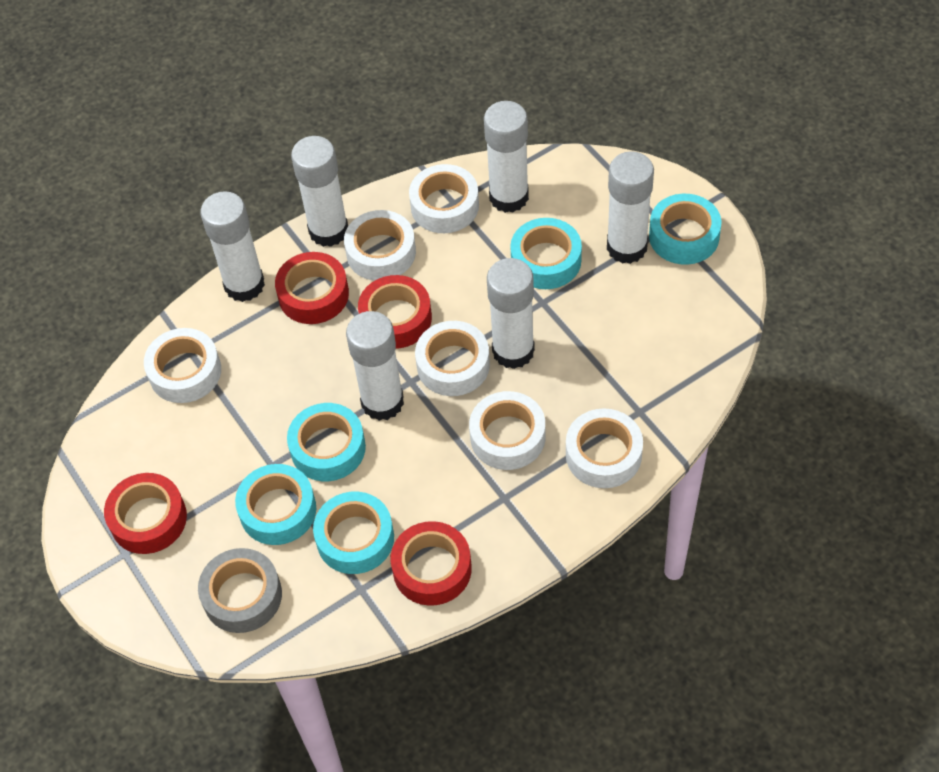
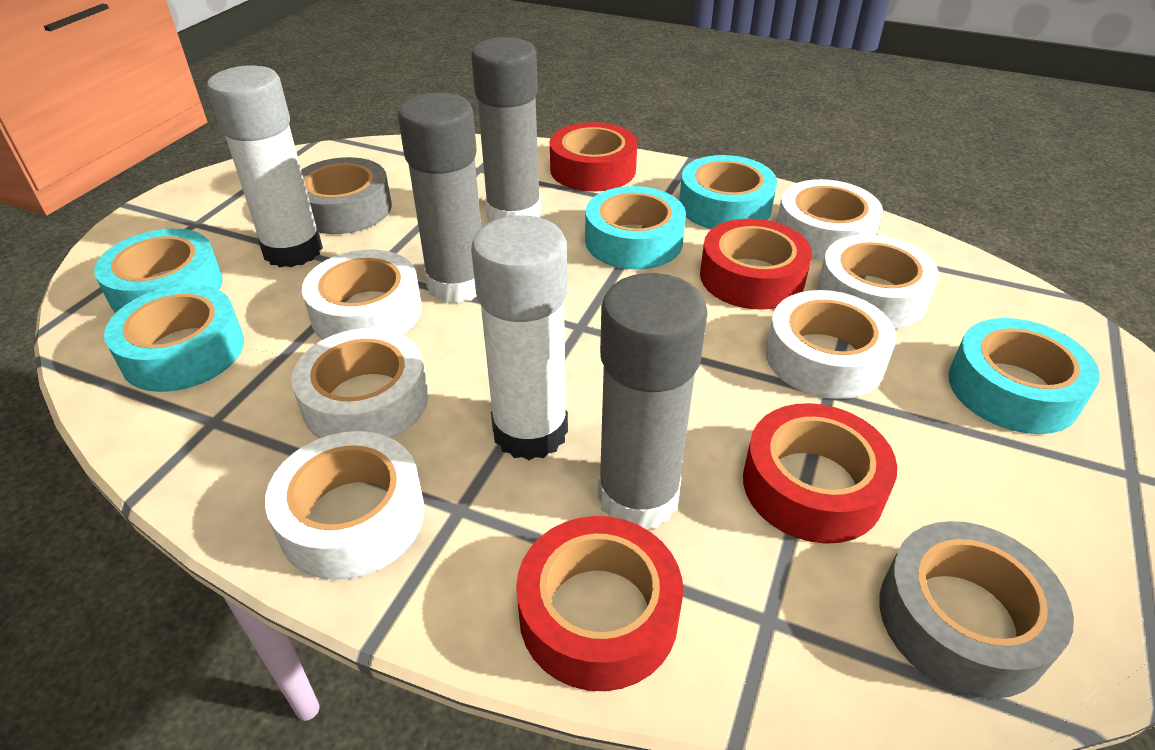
grey glue stick: 0 -> 3
grey tape: 1 -> 2
white glue stick: 6 -> 2

